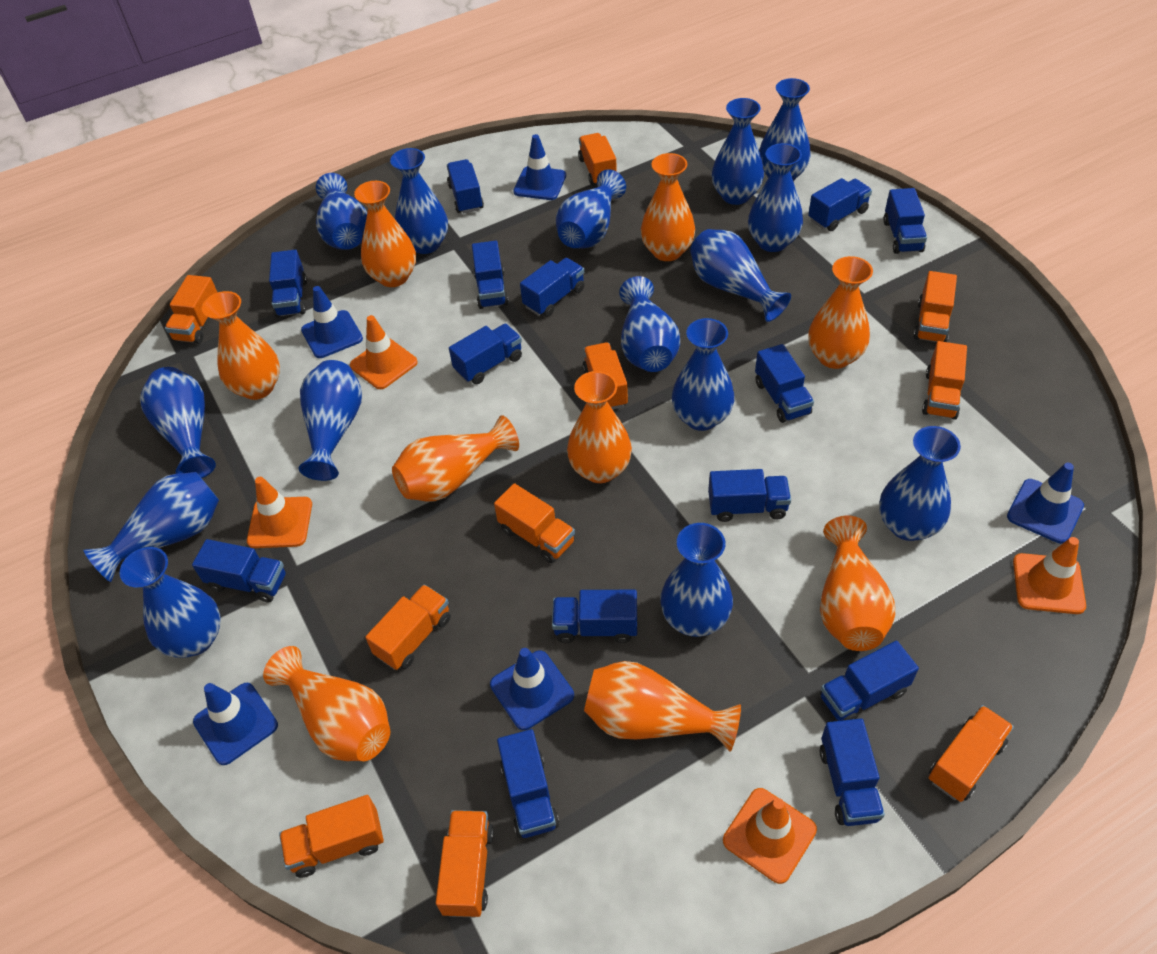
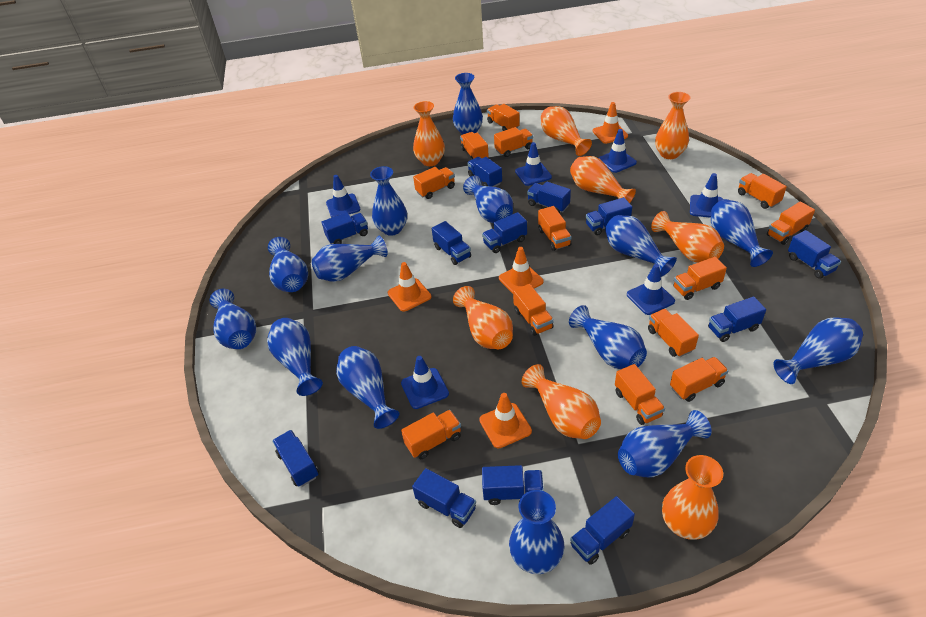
blue traffic cone: 5 -> 6
blue truck: 14 -> 12
blue vase: 15 -> 14
orange truck: 10 -> 13
orange vase: 9 -> 8

